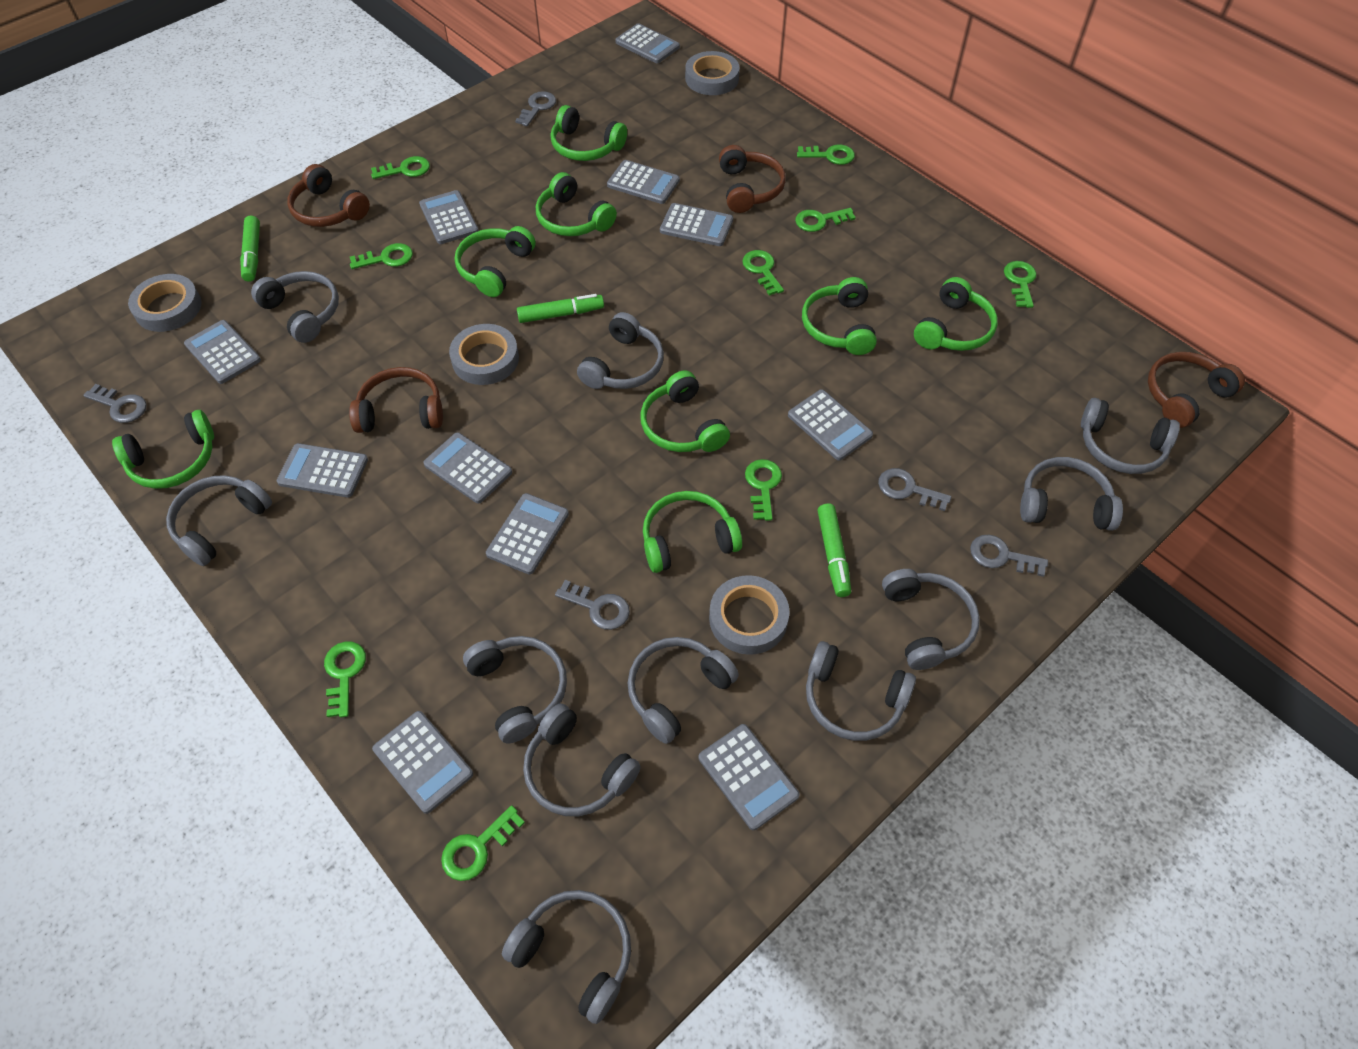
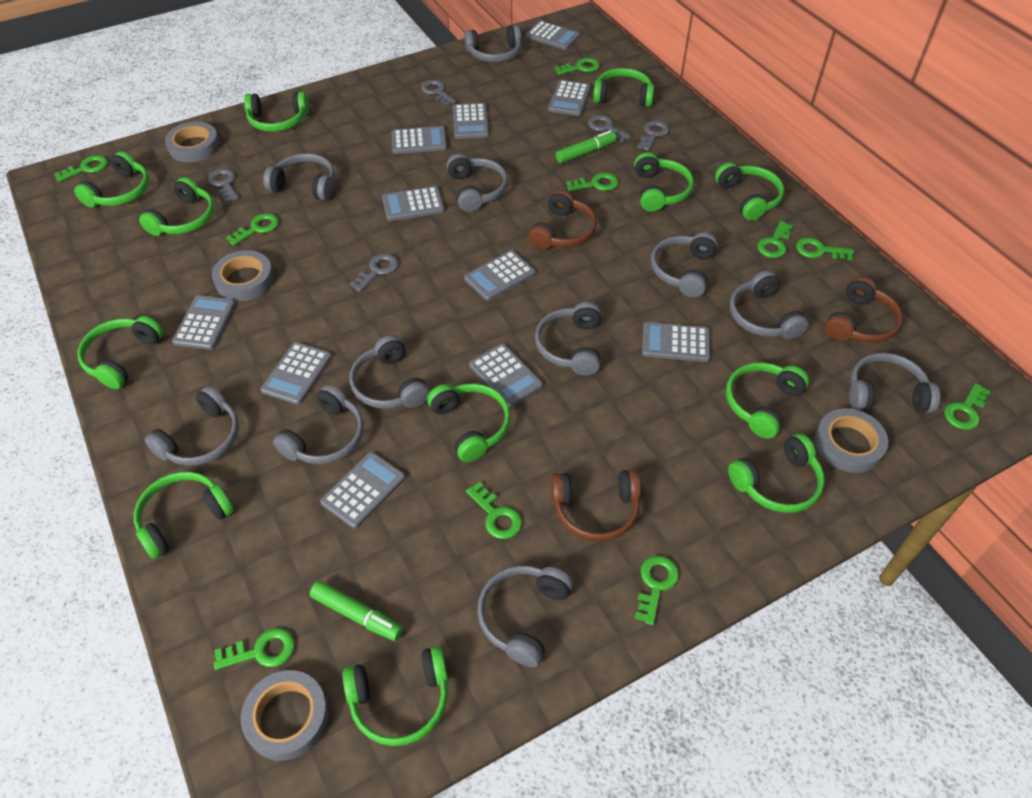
brown headphones: 4 -> 3
green headphones: 8 -> 12
green key: 9 -> 10
green marker: 3 -> 2

